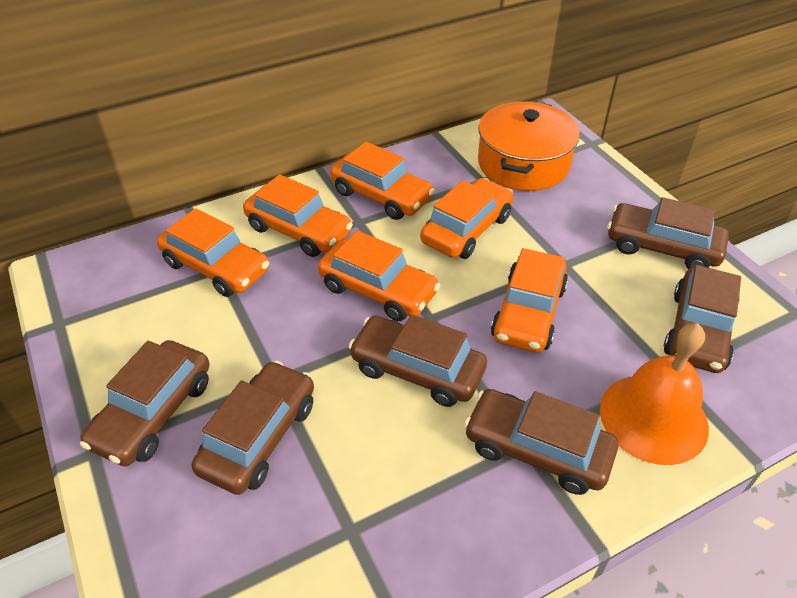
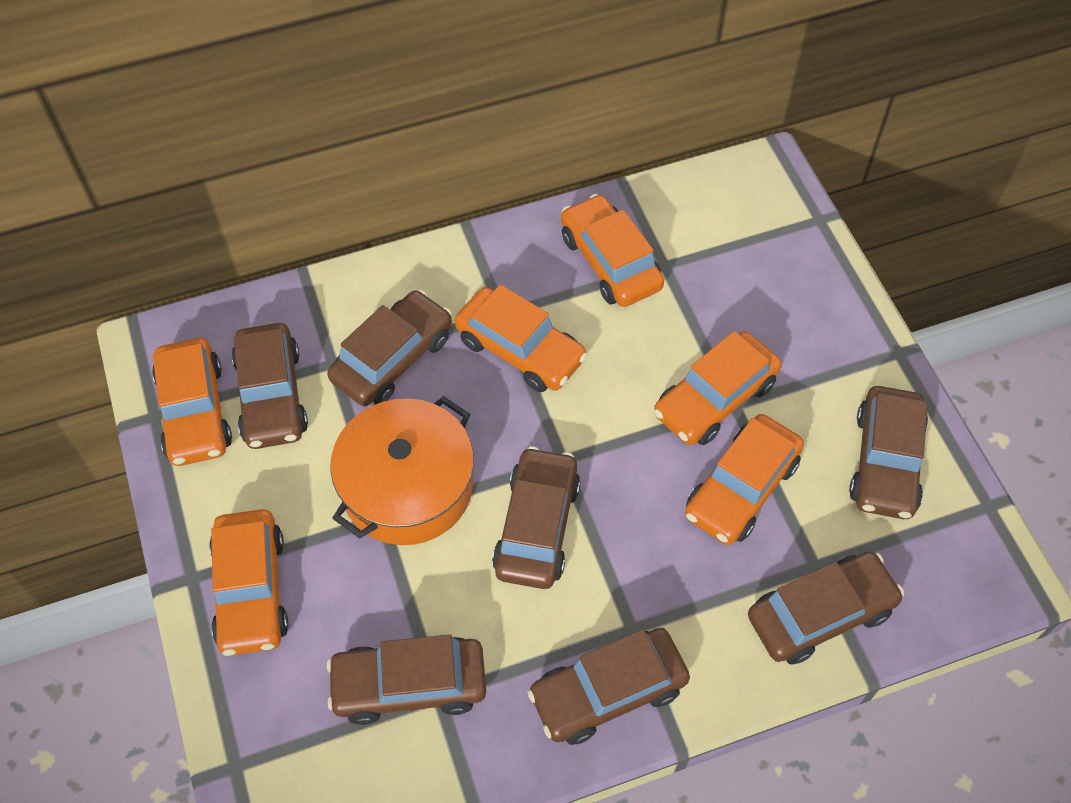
brown car: 6 -> 7
orange bell: 1 -> 0

